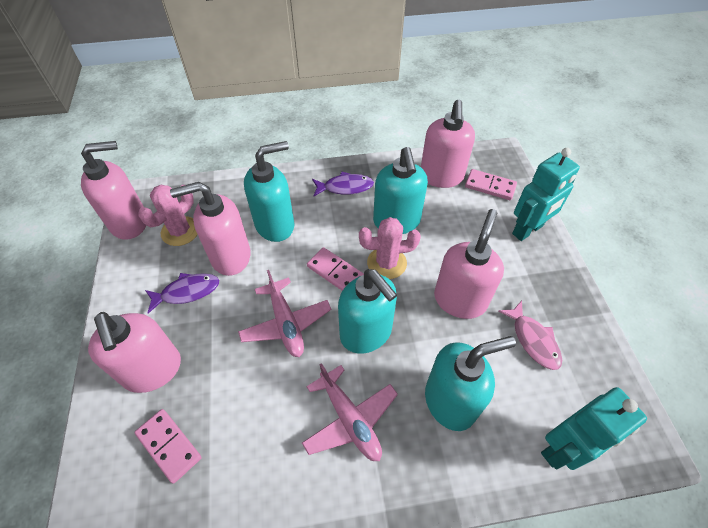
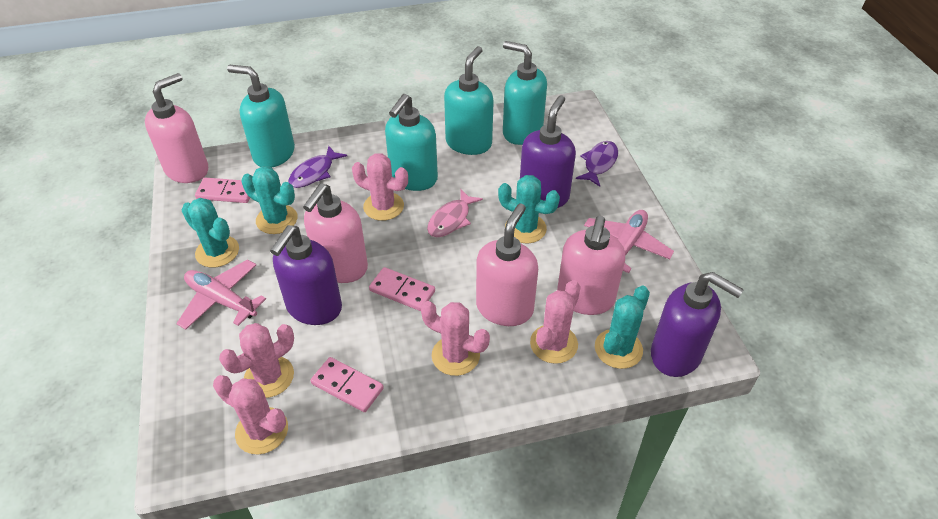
pink cactus: 2 -> 5
pink soap dispenser: 5 -> 4
purple soap dispenser: 0 -> 3
turquoise cactus: 0 -> 4
turquoise robot: 2 -> 0

